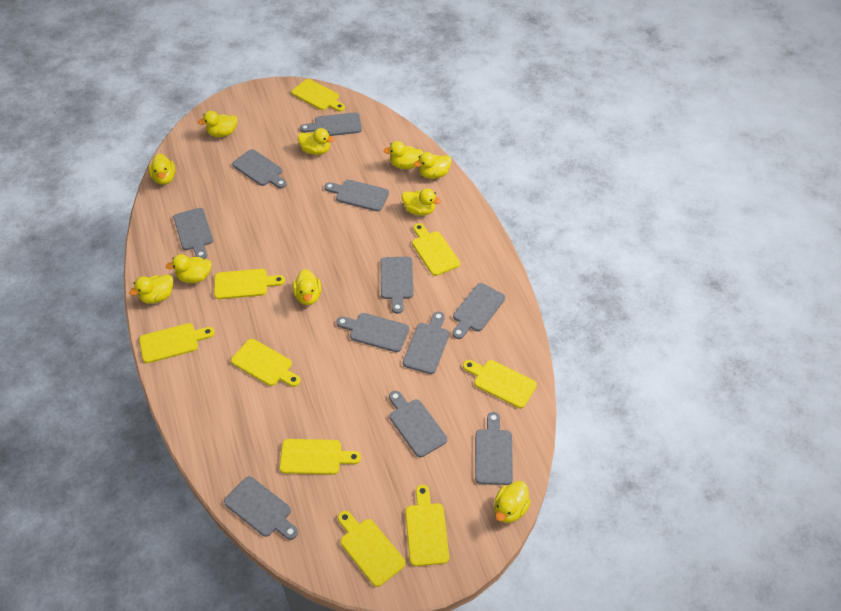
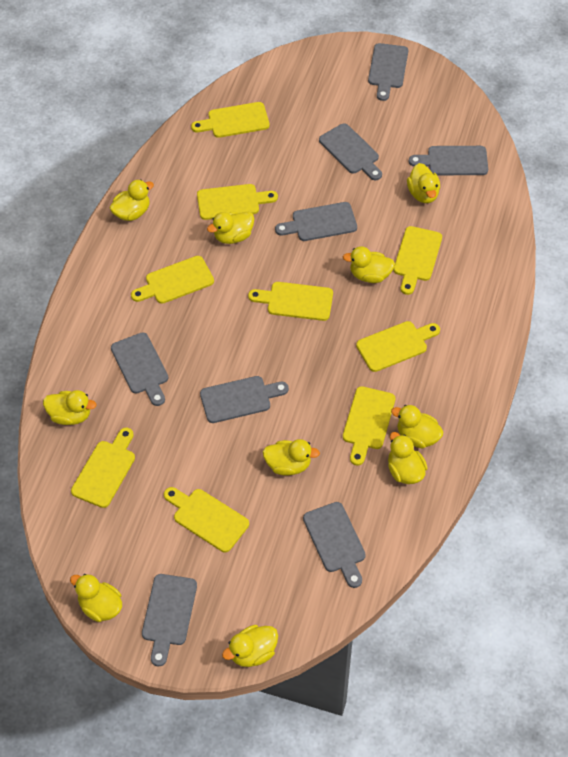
grey cutting board: 11 -> 8

